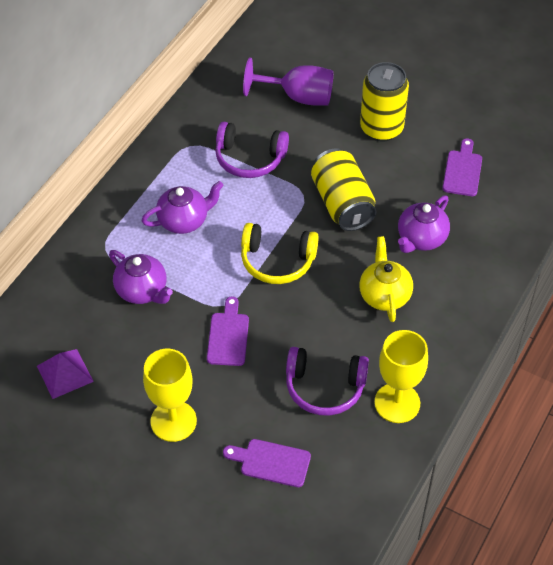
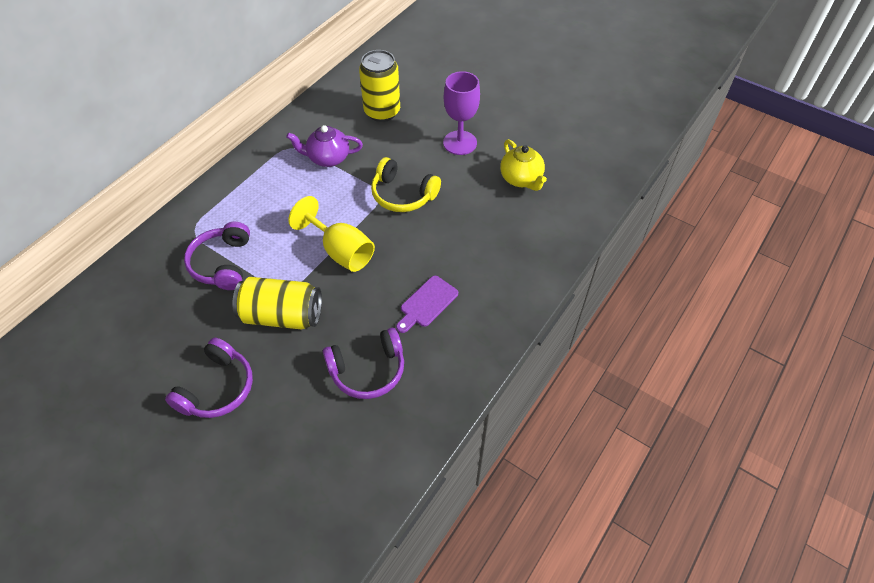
purple cutting board: 3 -> 1
purple headphones: 2 -> 3
purple pyramid: 1 -> 0
purple teapot: 3 -> 1
yellow goblet: 2 -> 1

